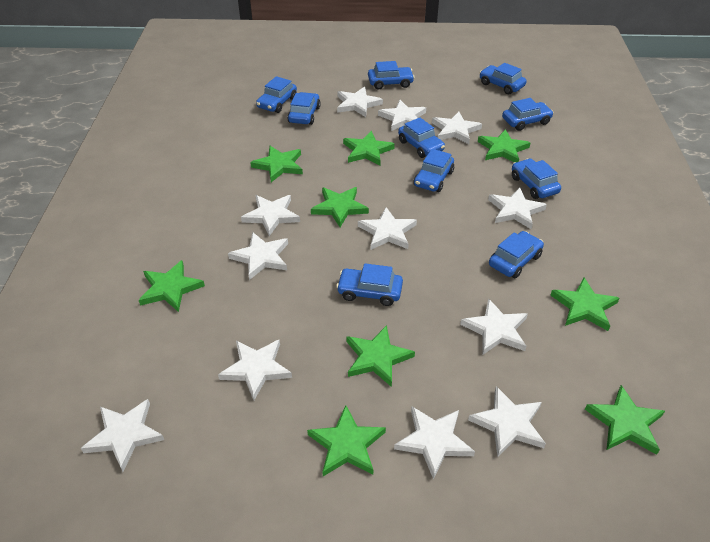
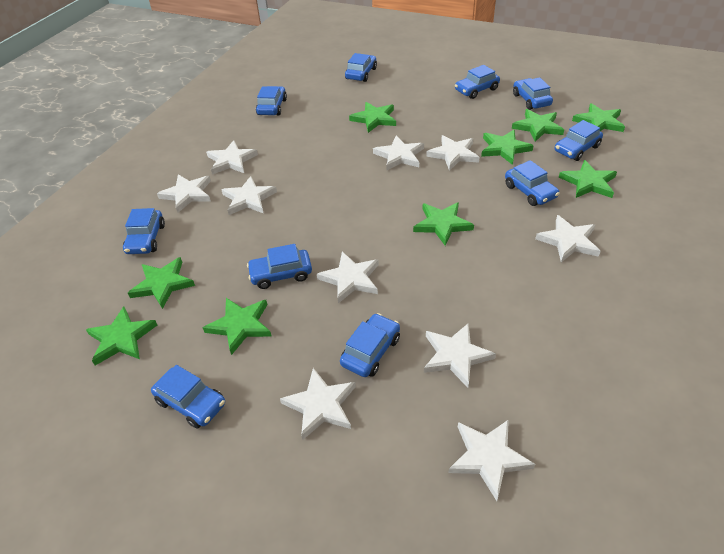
white star: 12 -> 10

